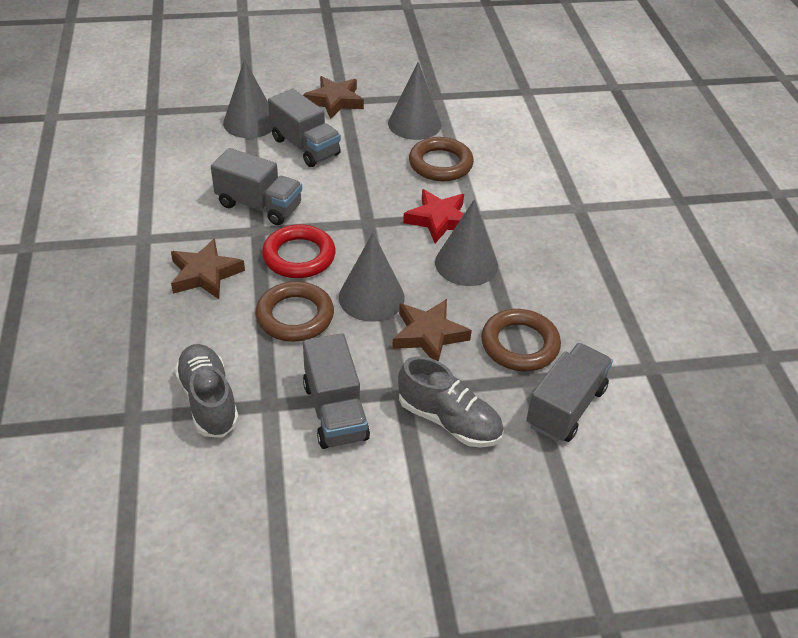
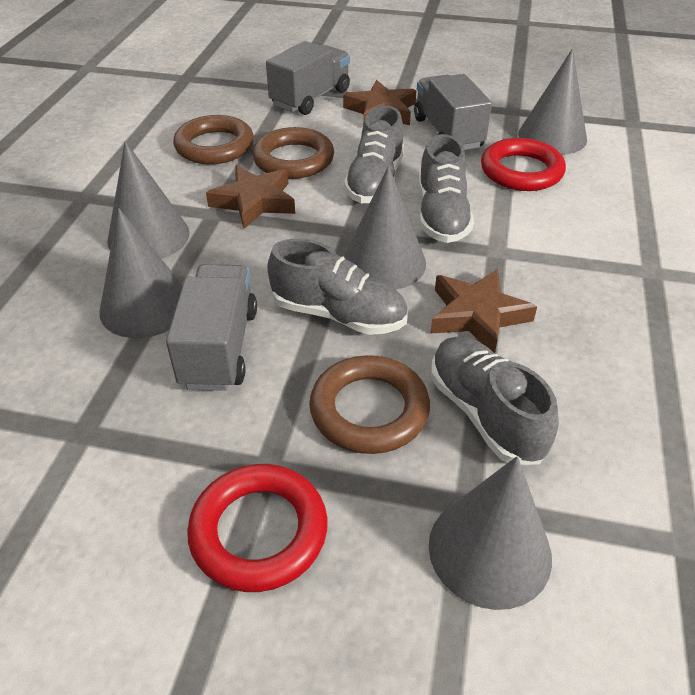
grey cone: 4 -> 5
grey shoe: 2 -> 4
grey truck: 4 -> 3
red ring: 1 -> 2
red star: 1 -> 0

